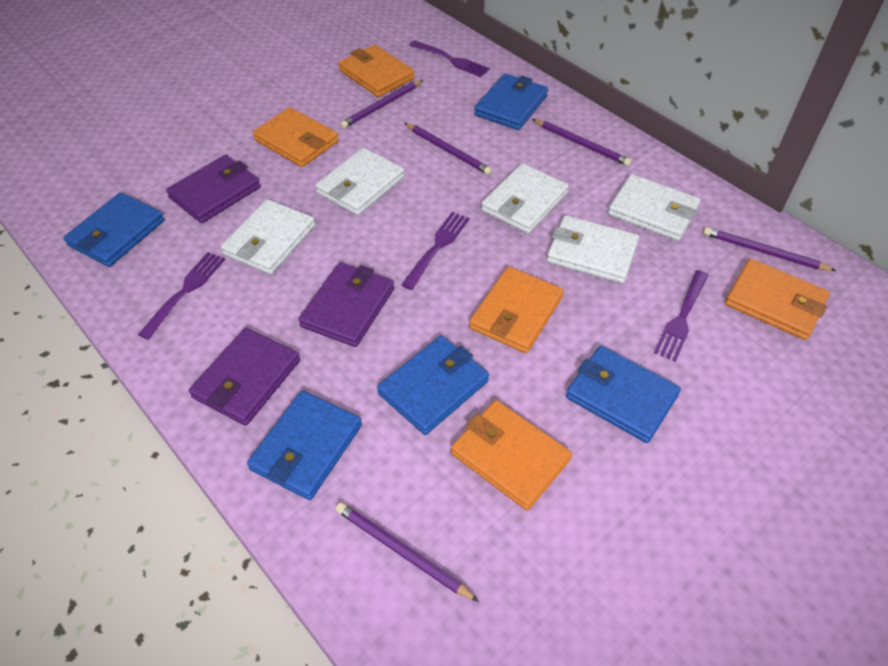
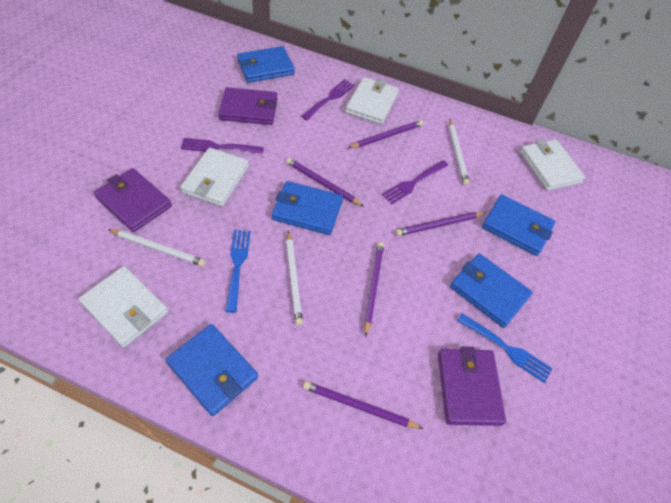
blue fork: 0 -> 2
orange wallet: 5 -> 0
purple fork: 4 -> 3
white pencil: 0 -> 3
white wallet: 5 -> 4

